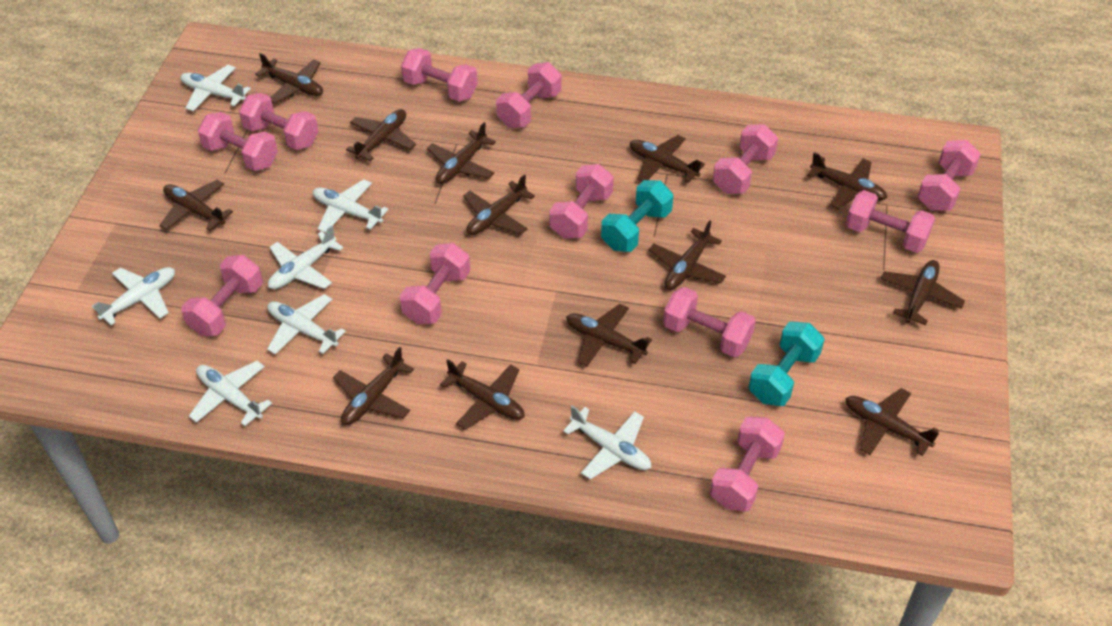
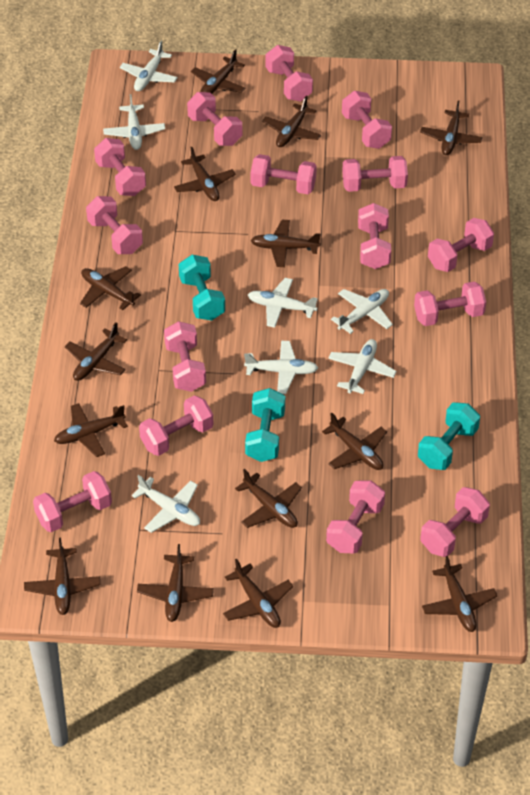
brown plane: 13 -> 14
pink dumbbell: 12 -> 15
turquoise dumbbell: 2 -> 3

